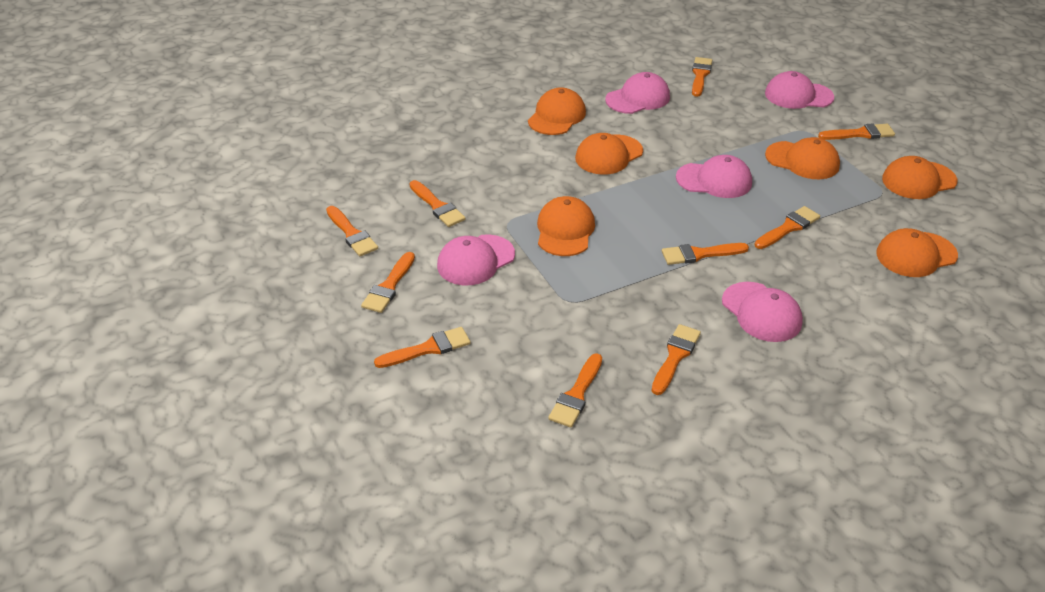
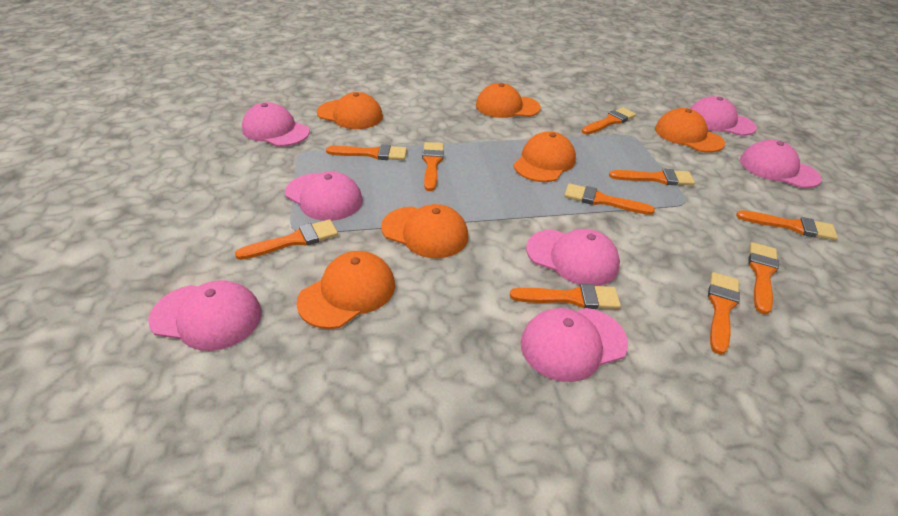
pink cap: 5 -> 7

